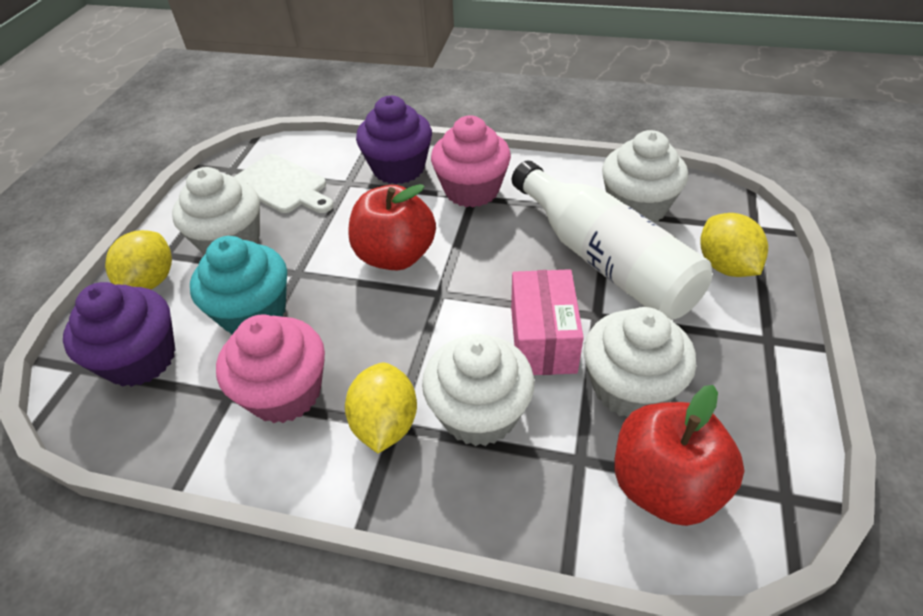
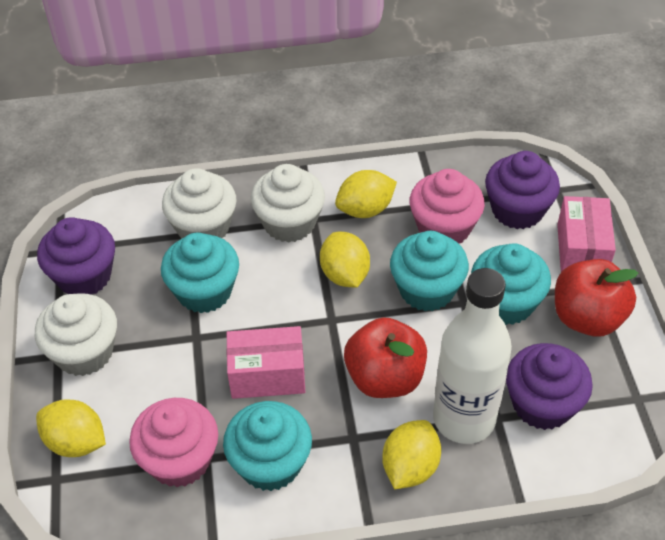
pink box: 1 -> 2
purple cupcake: 2 -> 3
turquoise cupcake: 1 -> 4
white cupcake: 4 -> 3
white cutting board: 1 -> 0
yellow lemon: 3 -> 4

